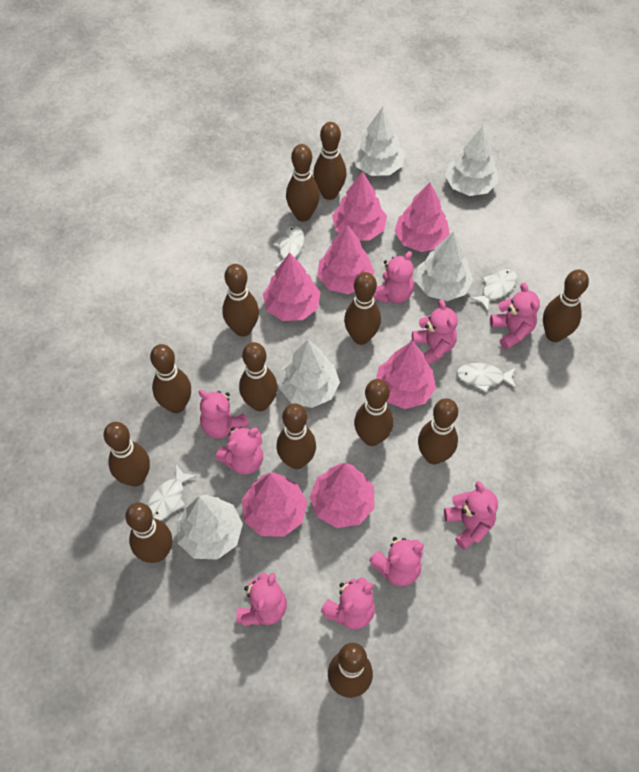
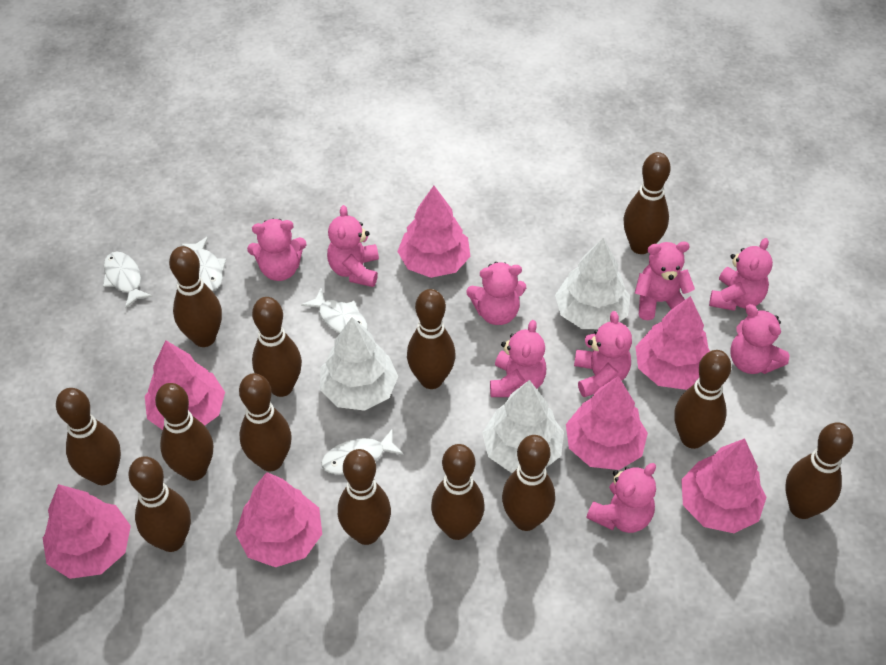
white tree: 5 -> 3

